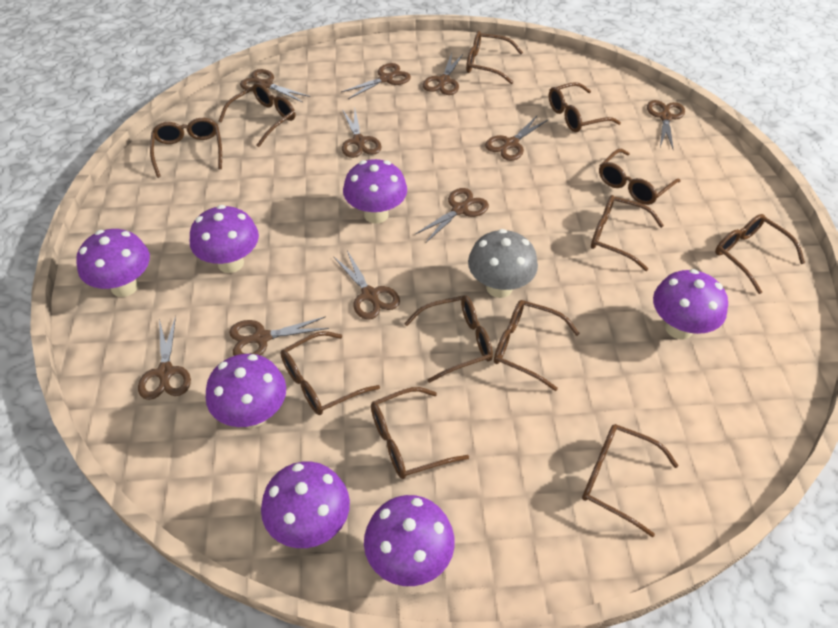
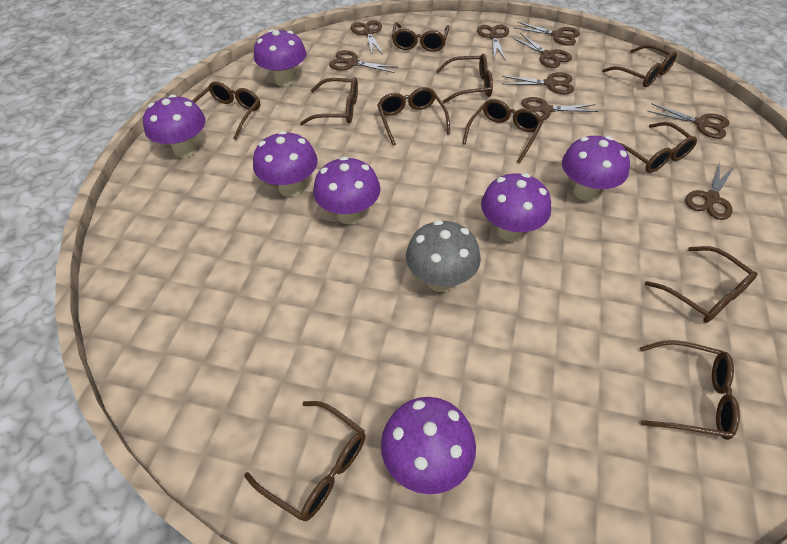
brown glasses: 12 -> 11
brown scissors: 10 -> 9

